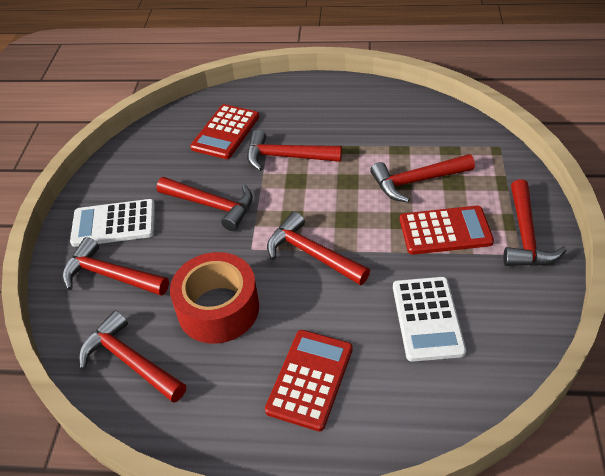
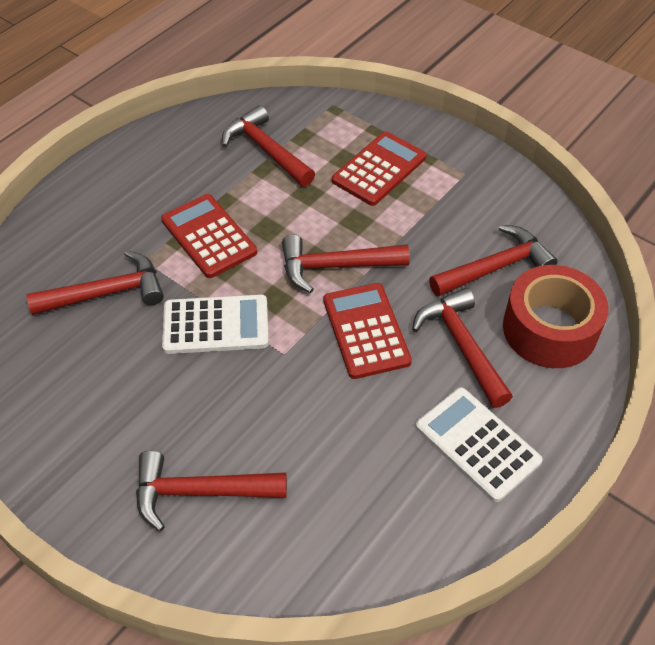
red hammer: 7 -> 6

